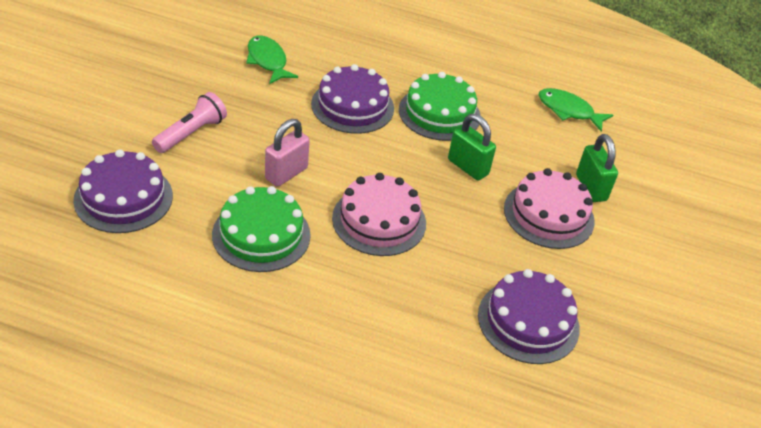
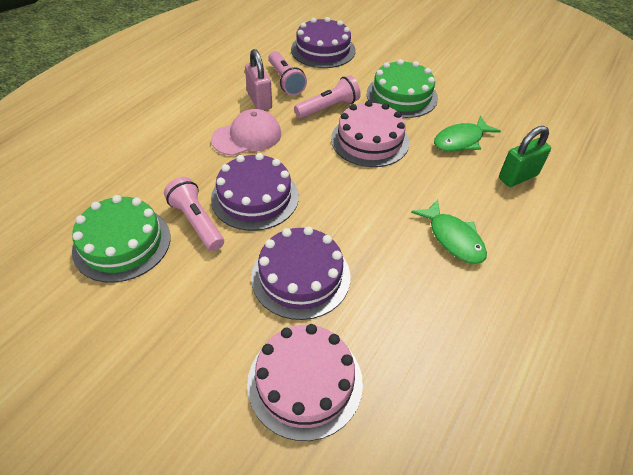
green padlock: 2 -> 1
pink cap: 0 -> 1
pink flashlight: 1 -> 3

